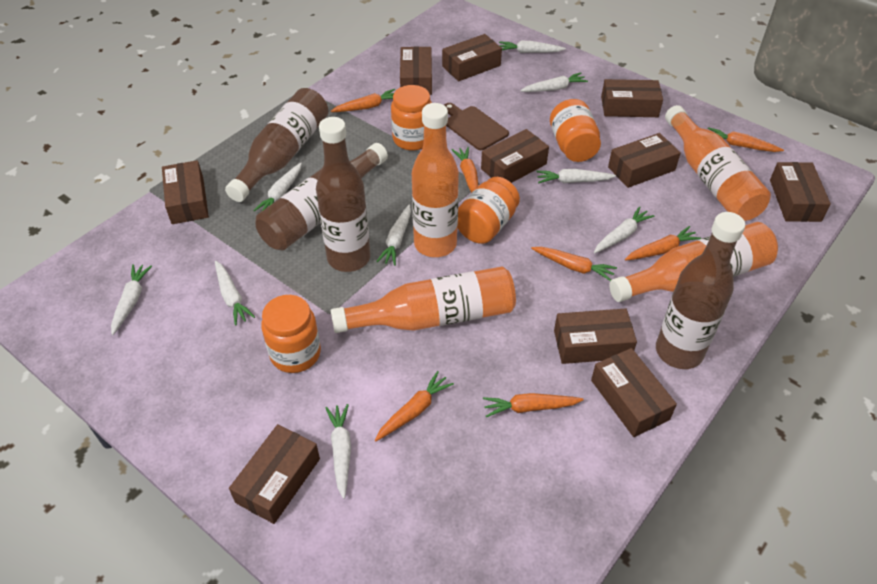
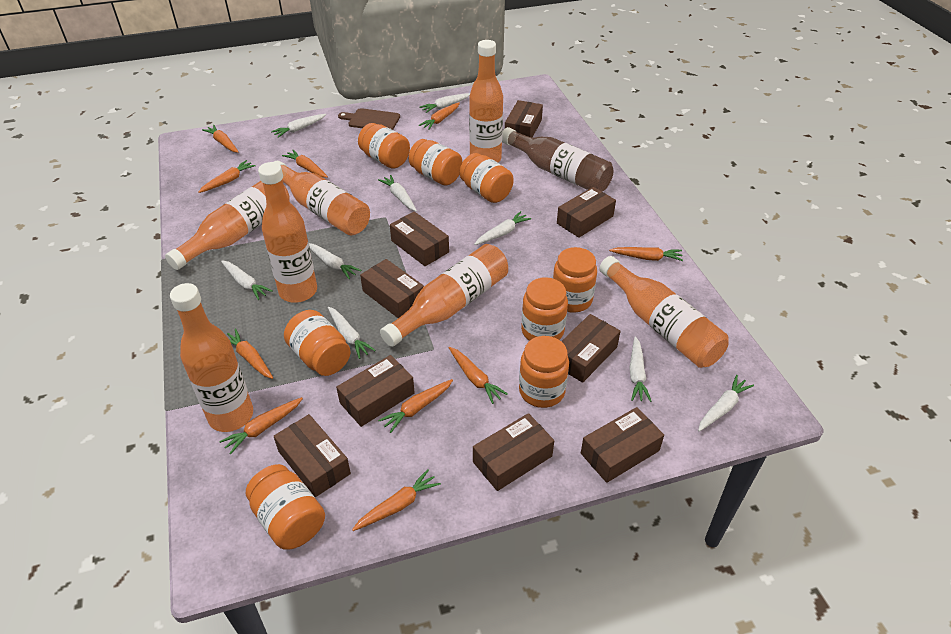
brown bottle: 4 -> 1
brown box: 10 -> 9
orange bottle: 4 -> 7
orange carrot: 7 -> 10
orange jar: 4 -> 8

